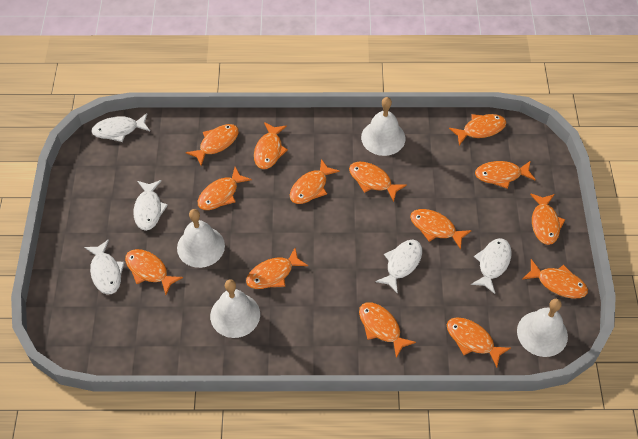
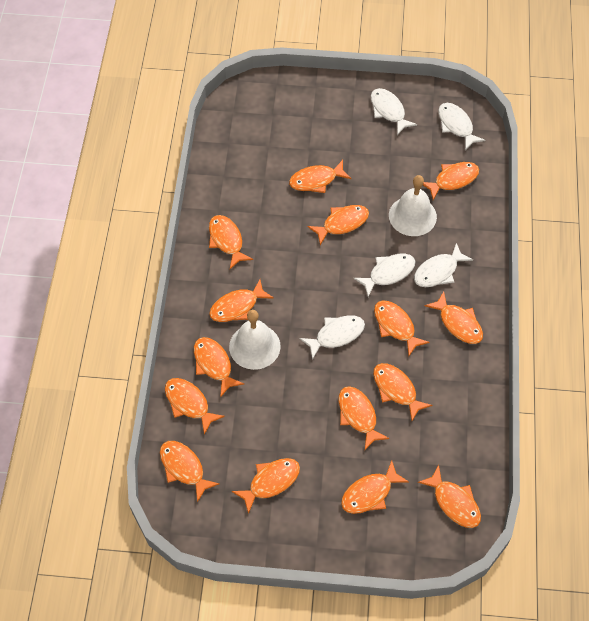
orange fish: 14 -> 15
white bell: 4 -> 2

